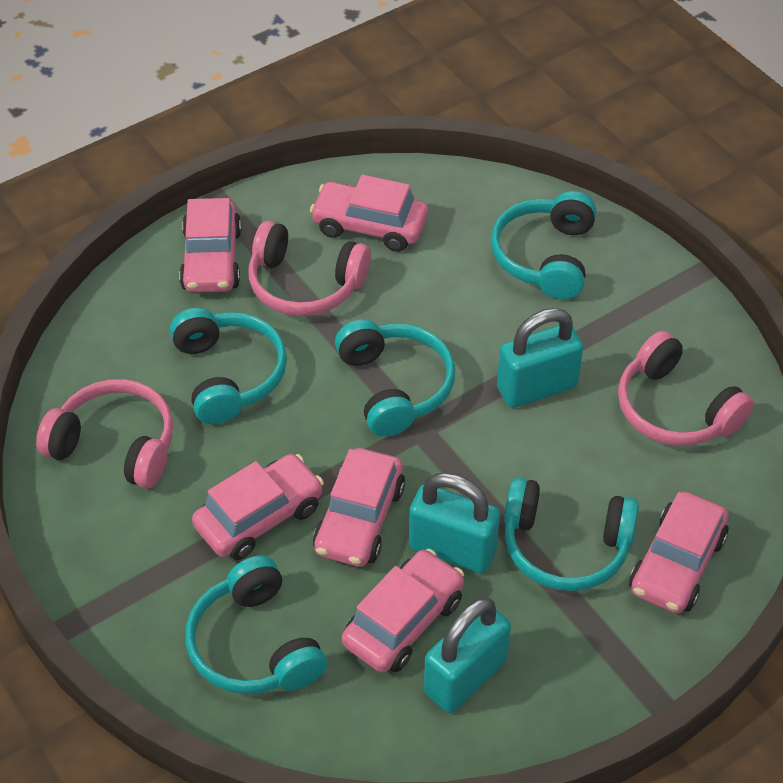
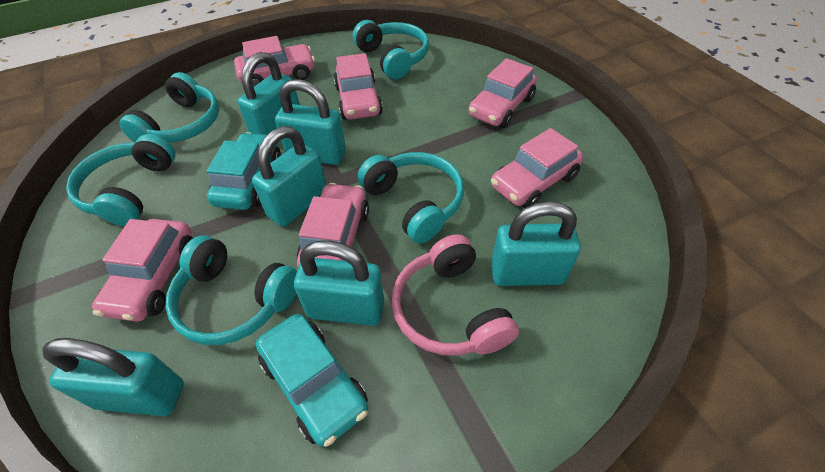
pink headphones: 3 -> 1
turquoise car: 0 -> 2
turquoise padlock: 3 -> 6

